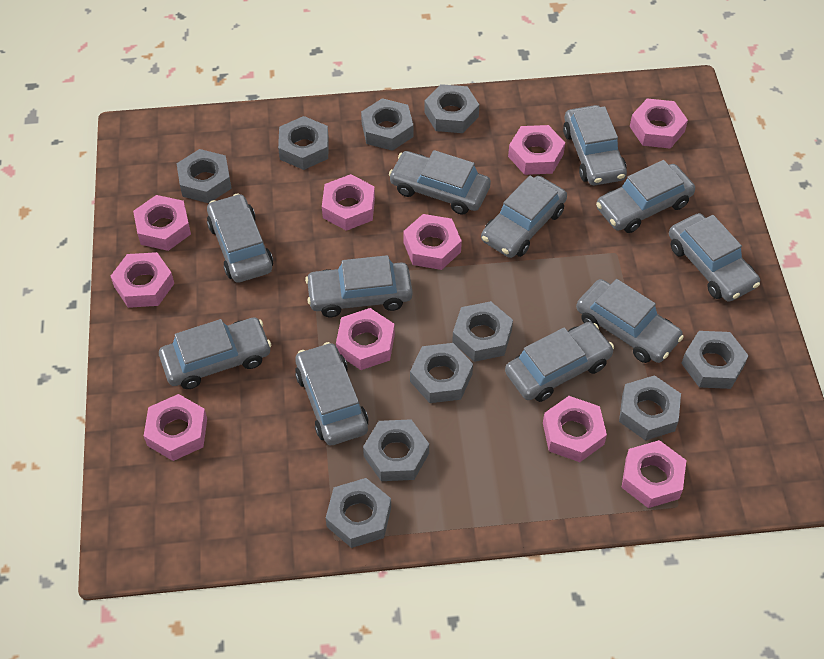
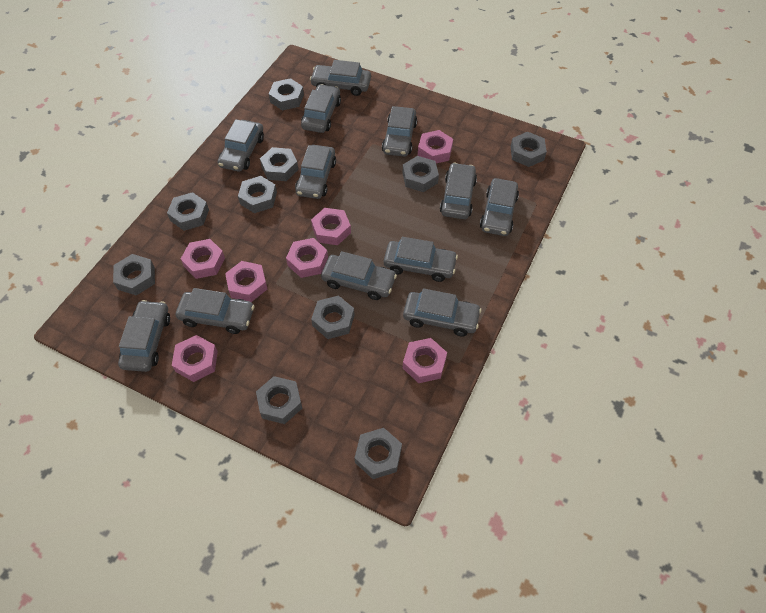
grey car: 11 -> 12
pink nut: 10 -> 7

